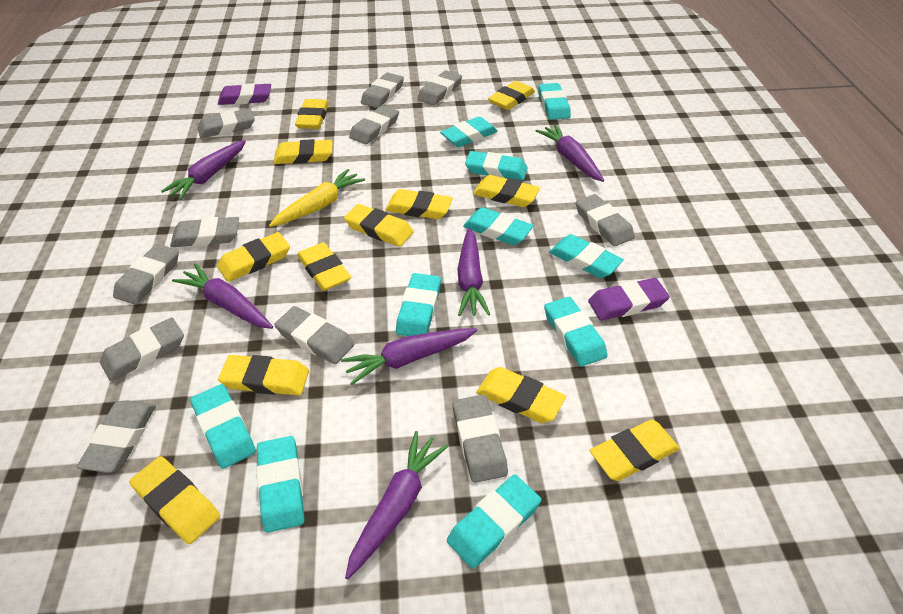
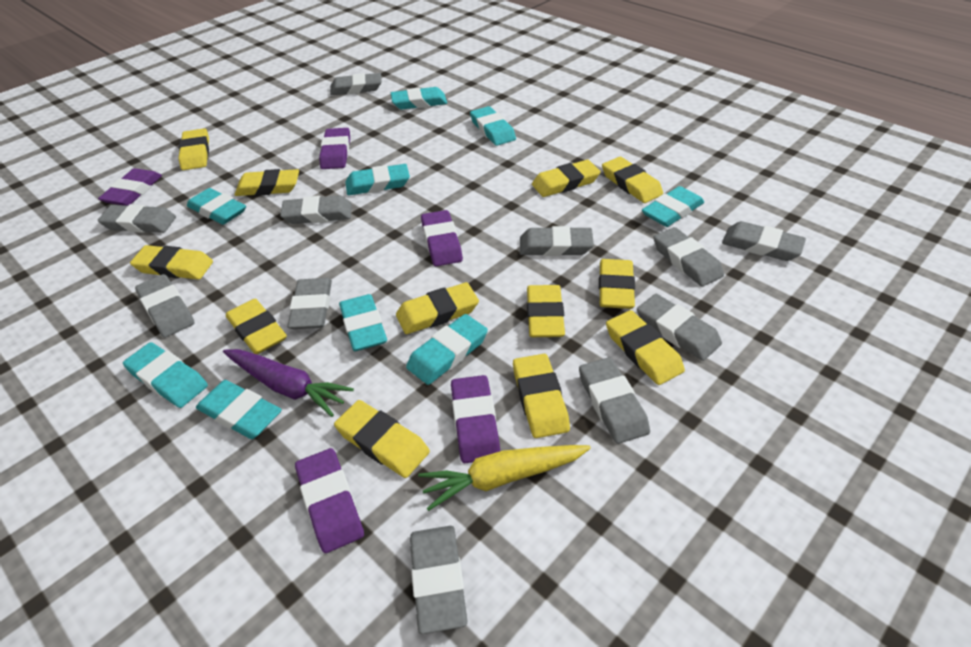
purple carrot: 6 -> 1
purple eraser: 2 -> 5
turquoise eraser: 10 -> 9

